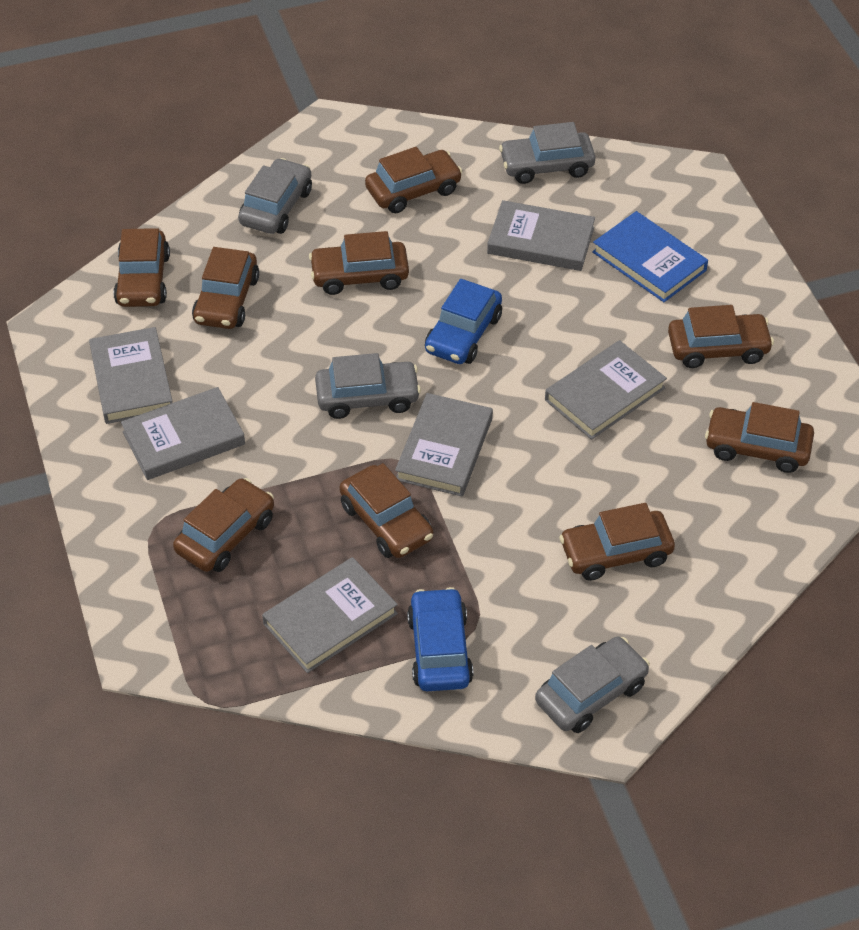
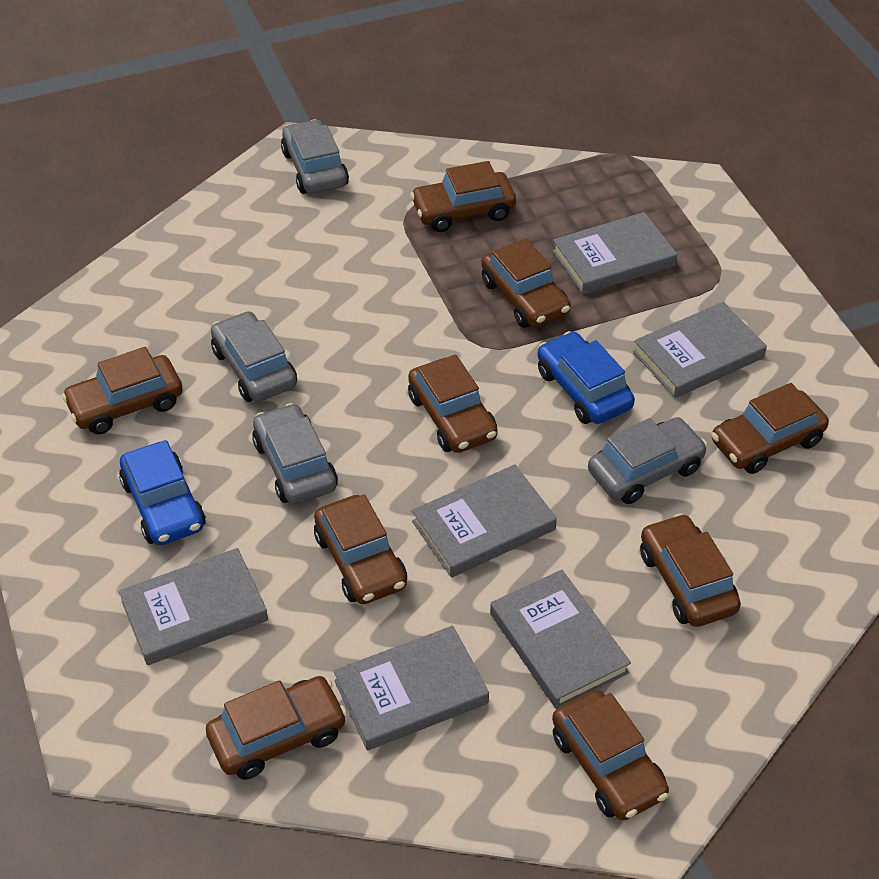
blue book: 1 -> 0

